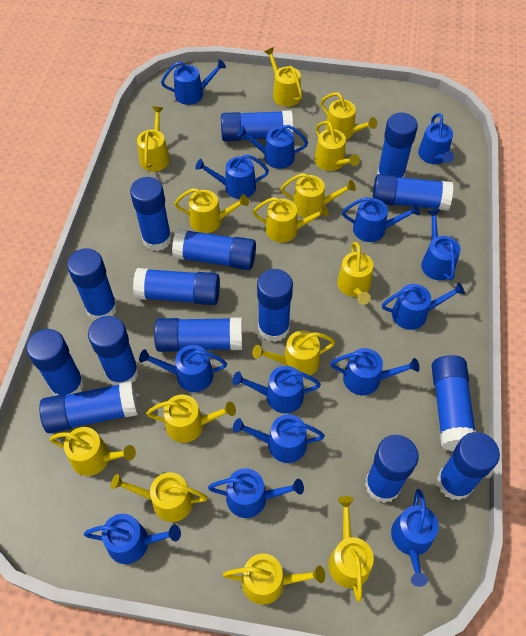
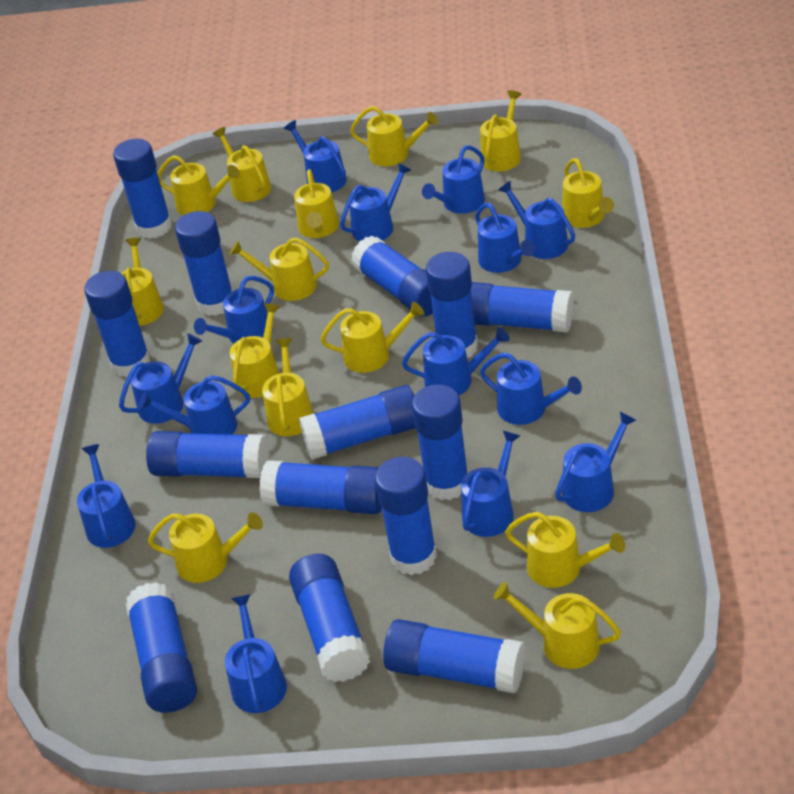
blue glue stick: 15 -> 14

